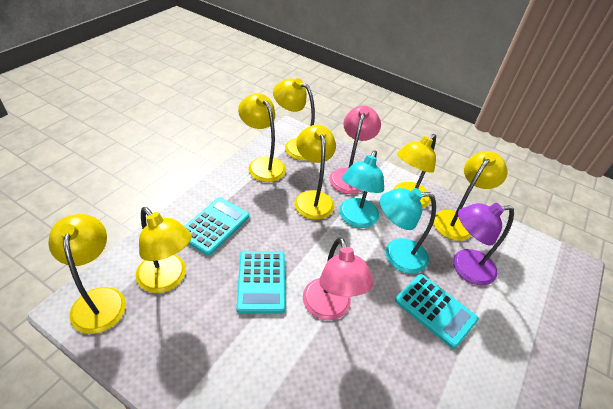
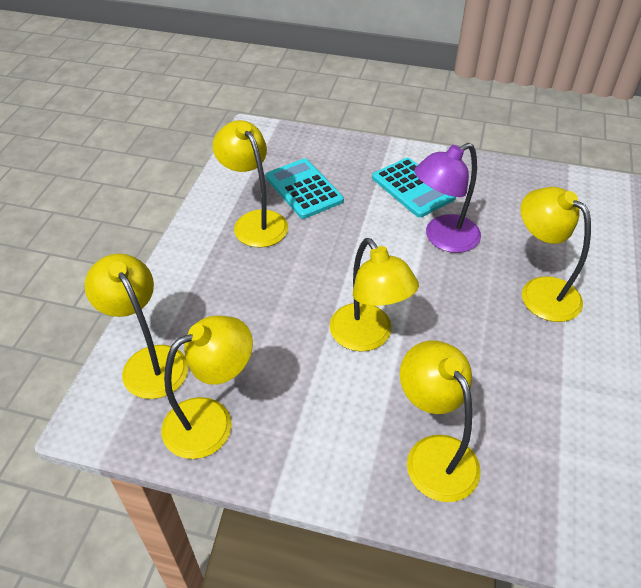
pink lamp: 2 -> 0
turquoise calculator: 3 -> 2
turquoise lamp: 2 -> 0
yellow lamp: 7 -> 6

